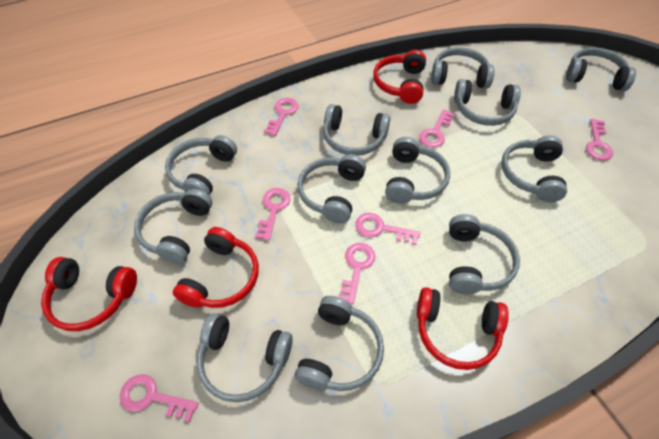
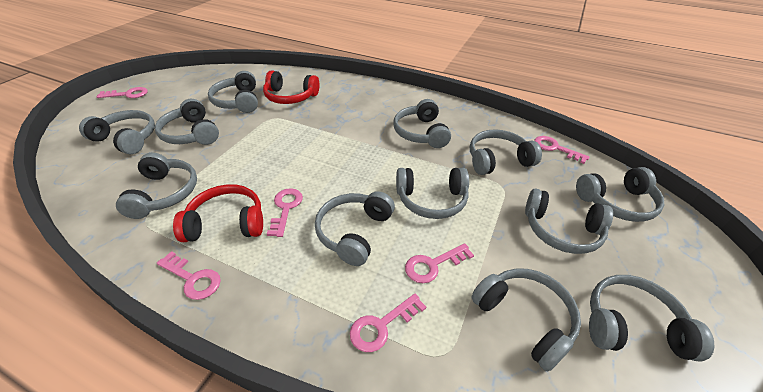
pink key: 7 -> 6
red headphones: 4 -> 2

